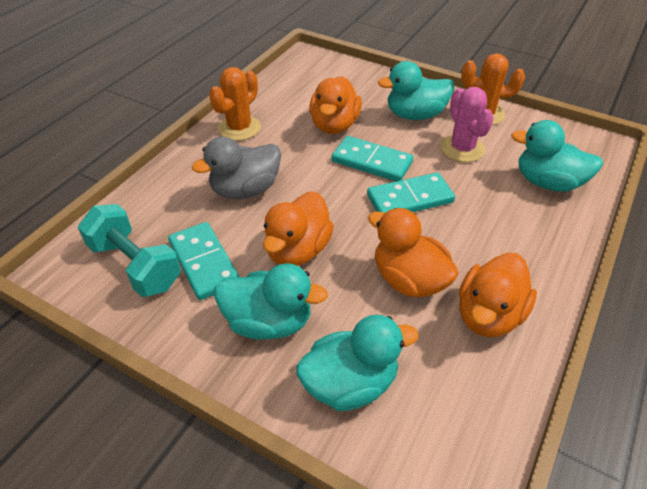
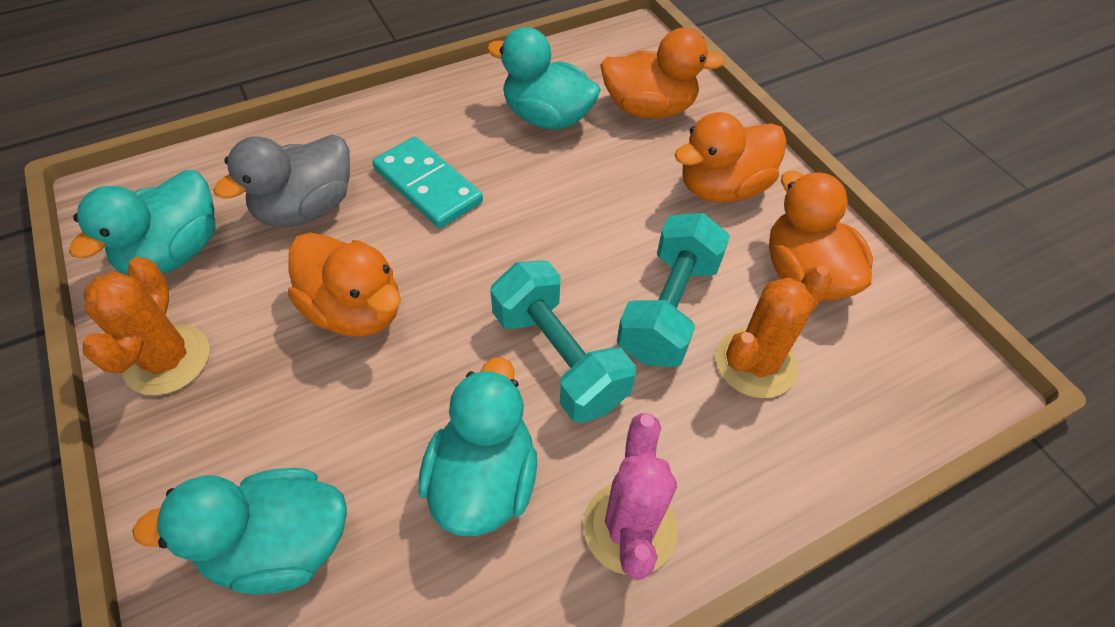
turquoise domino: 3 -> 1
turquoise dumbbell: 1 -> 2

